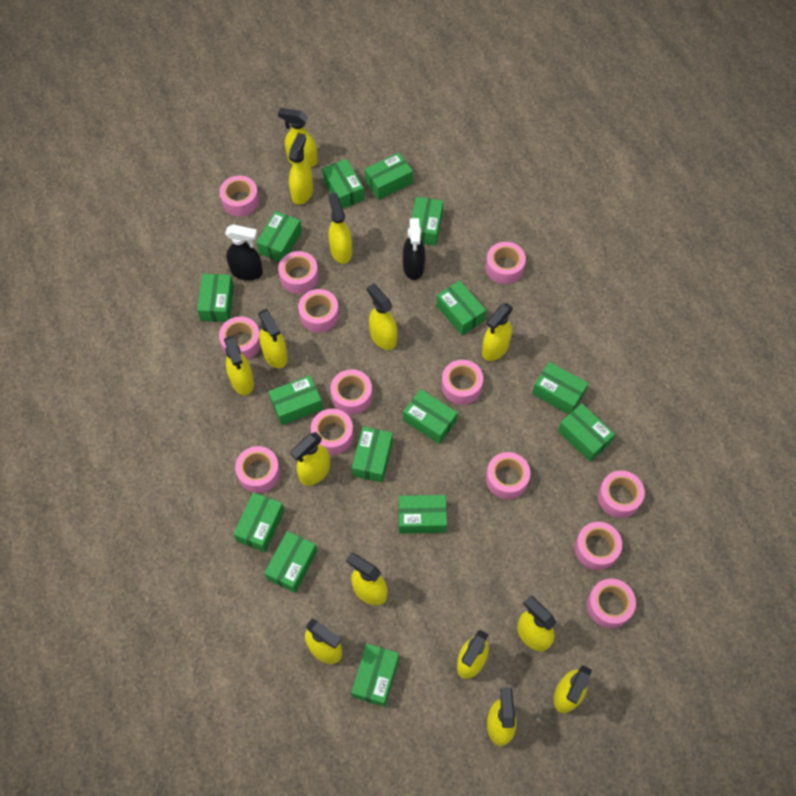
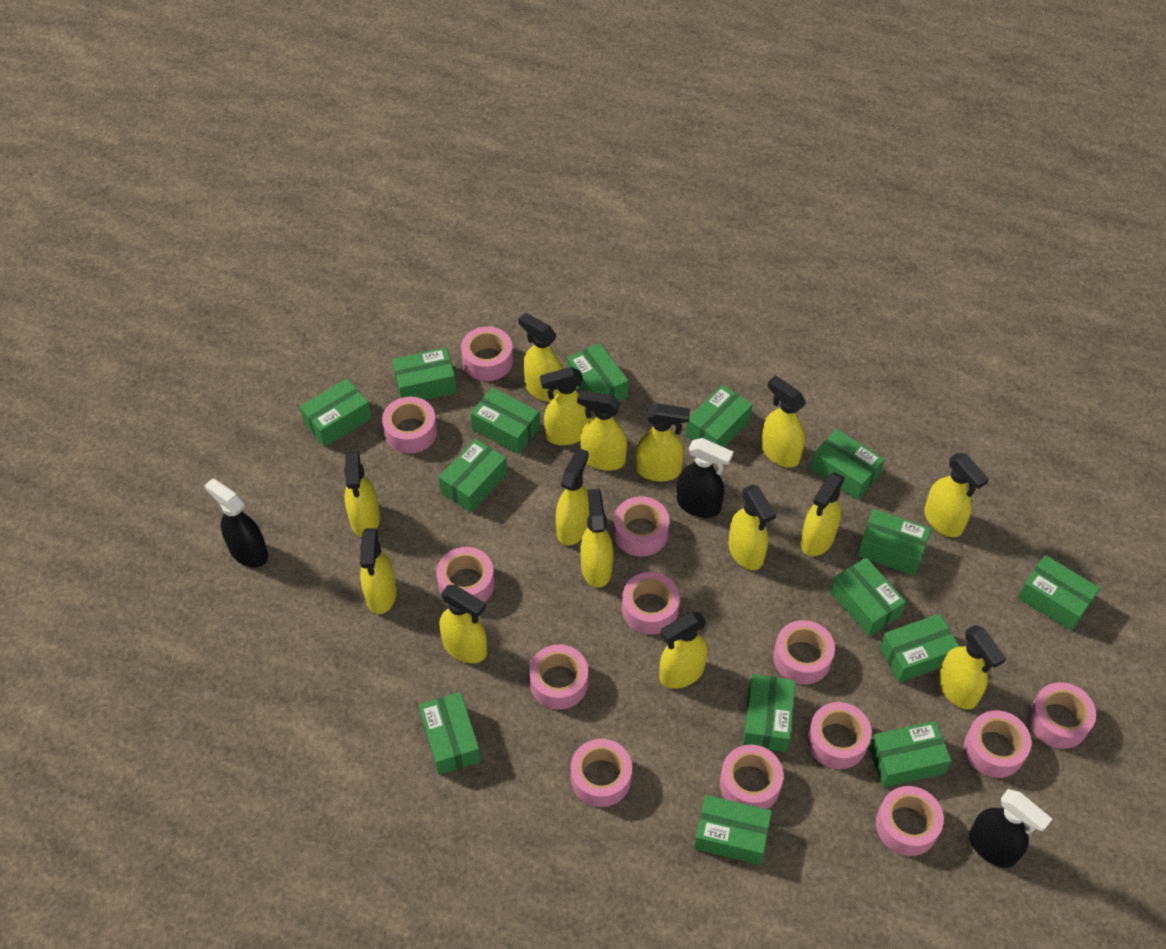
black spray bottle: 2 -> 3
yellow spray bottle: 14 -> 15

